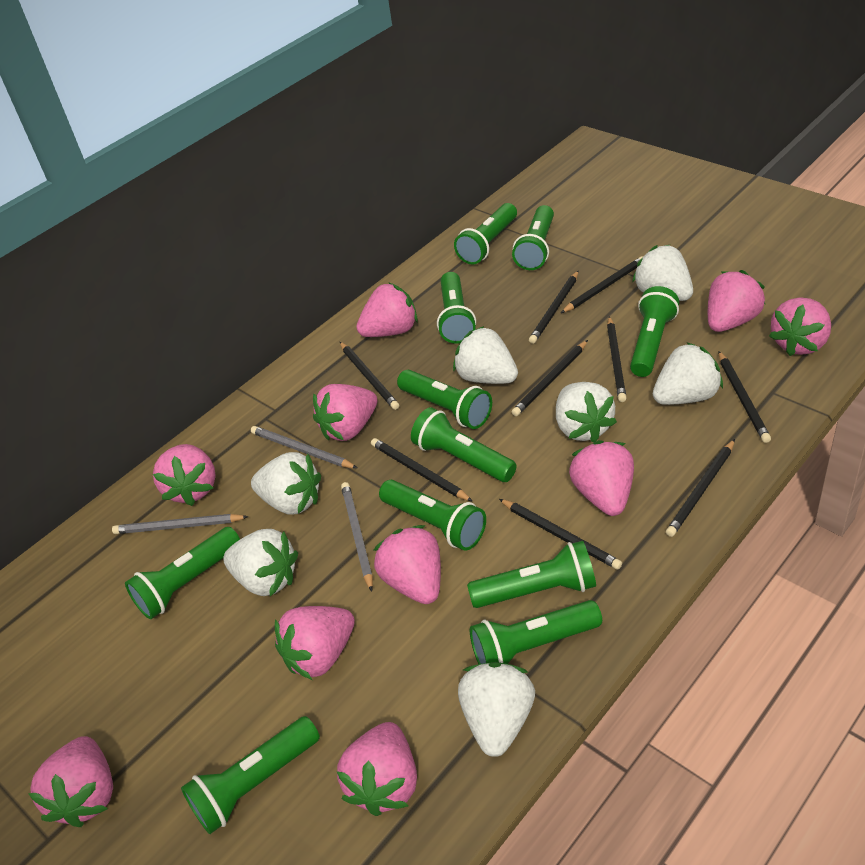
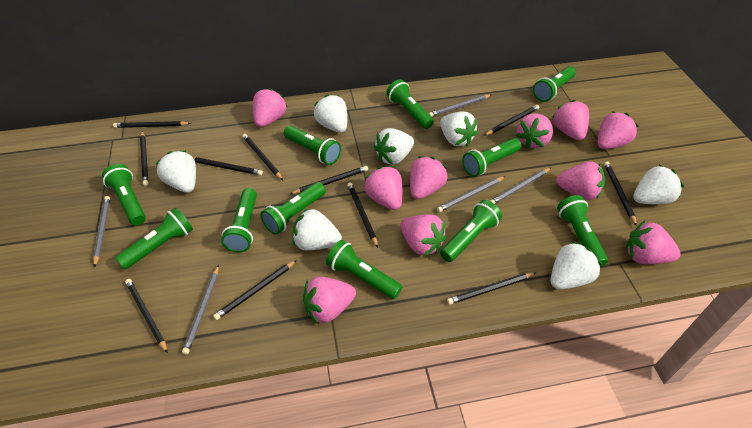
black pencil: 9 -> 11
grey pencil: 3 -> 5

